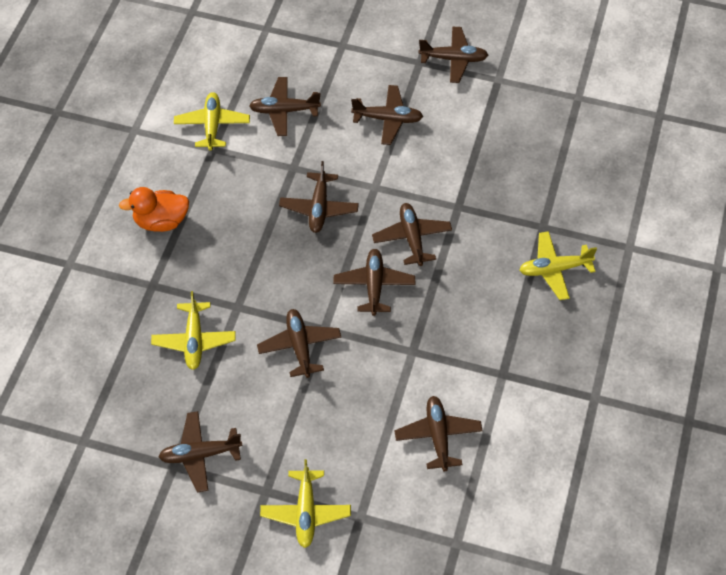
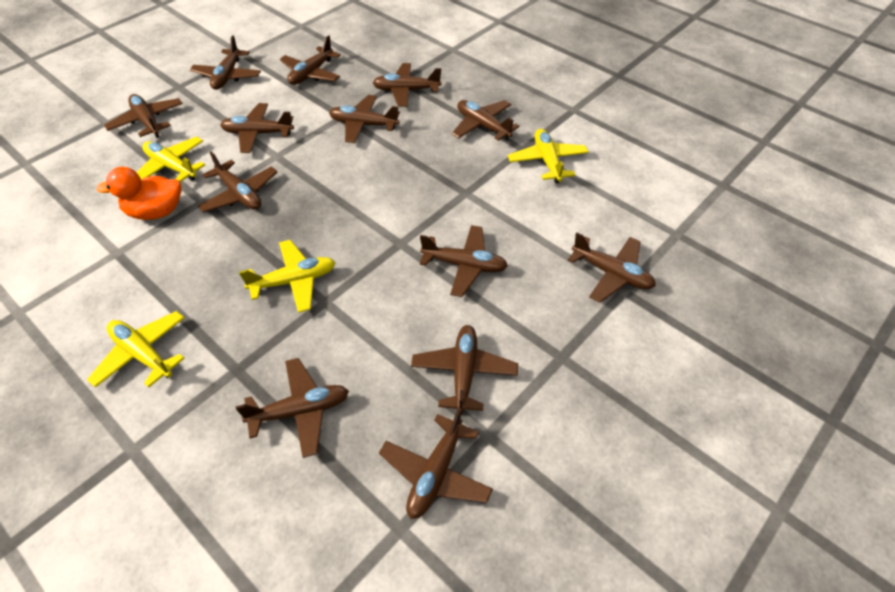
brown plane: 9 -> 13

